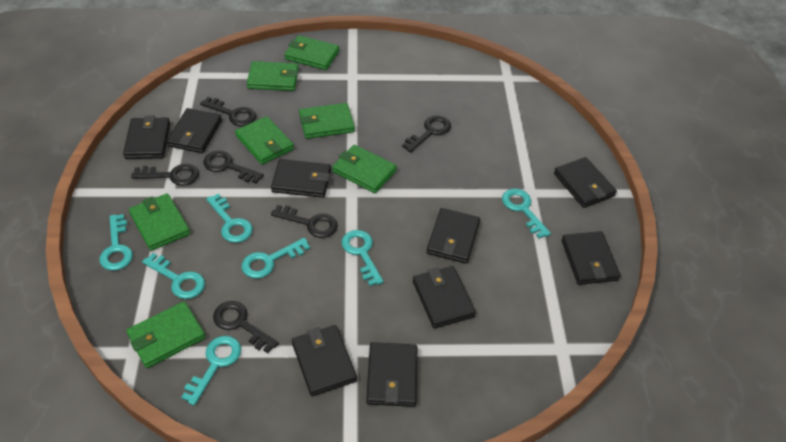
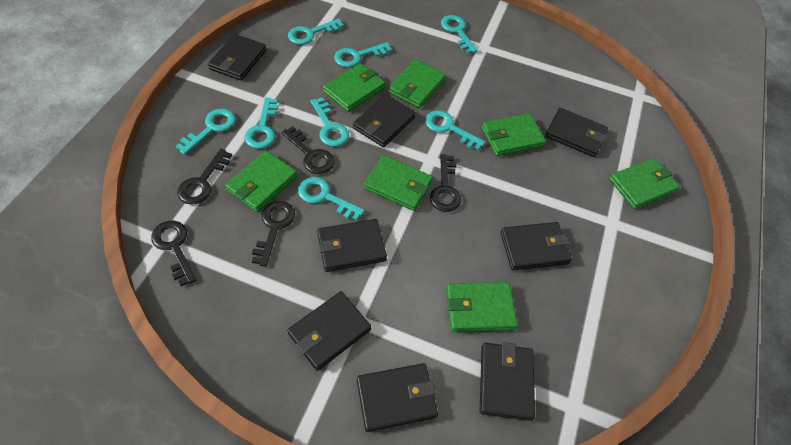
black key: 6 -> 5
black wallet: 9 -> 8
turquoise key: 7 -> 8

